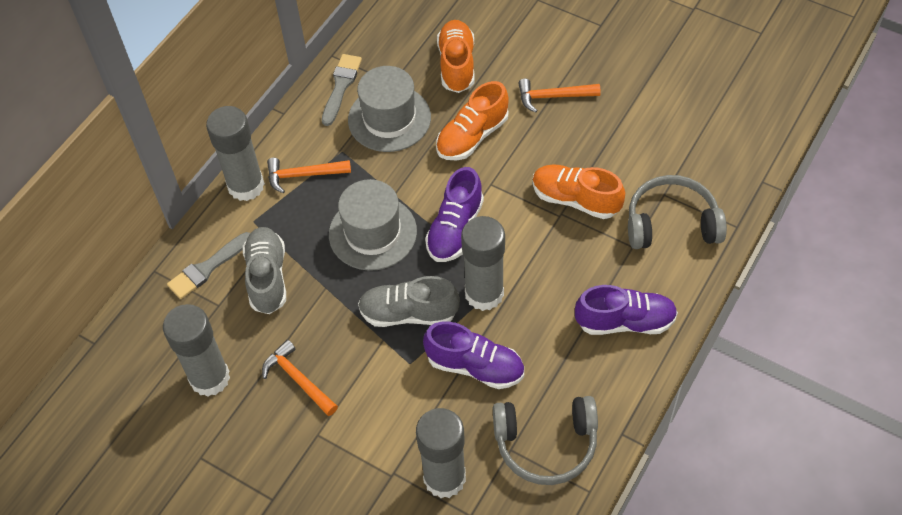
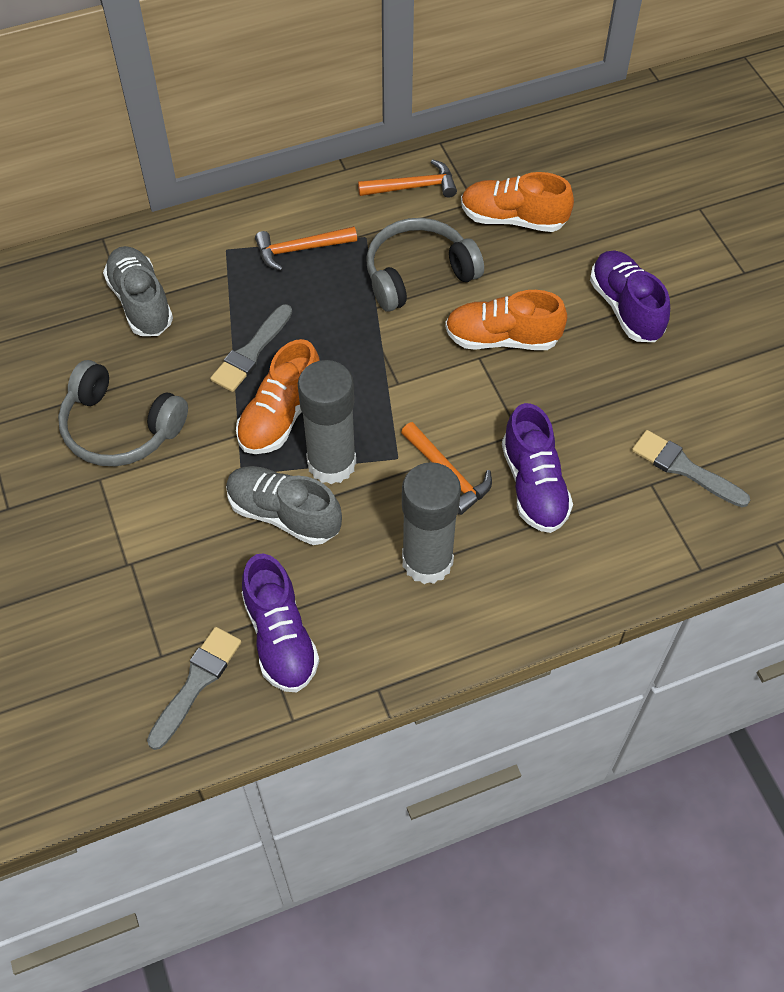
grey brush: 2 -> 3
grey glue stick: 4 -> 2
grey hat: 2 -> 0

